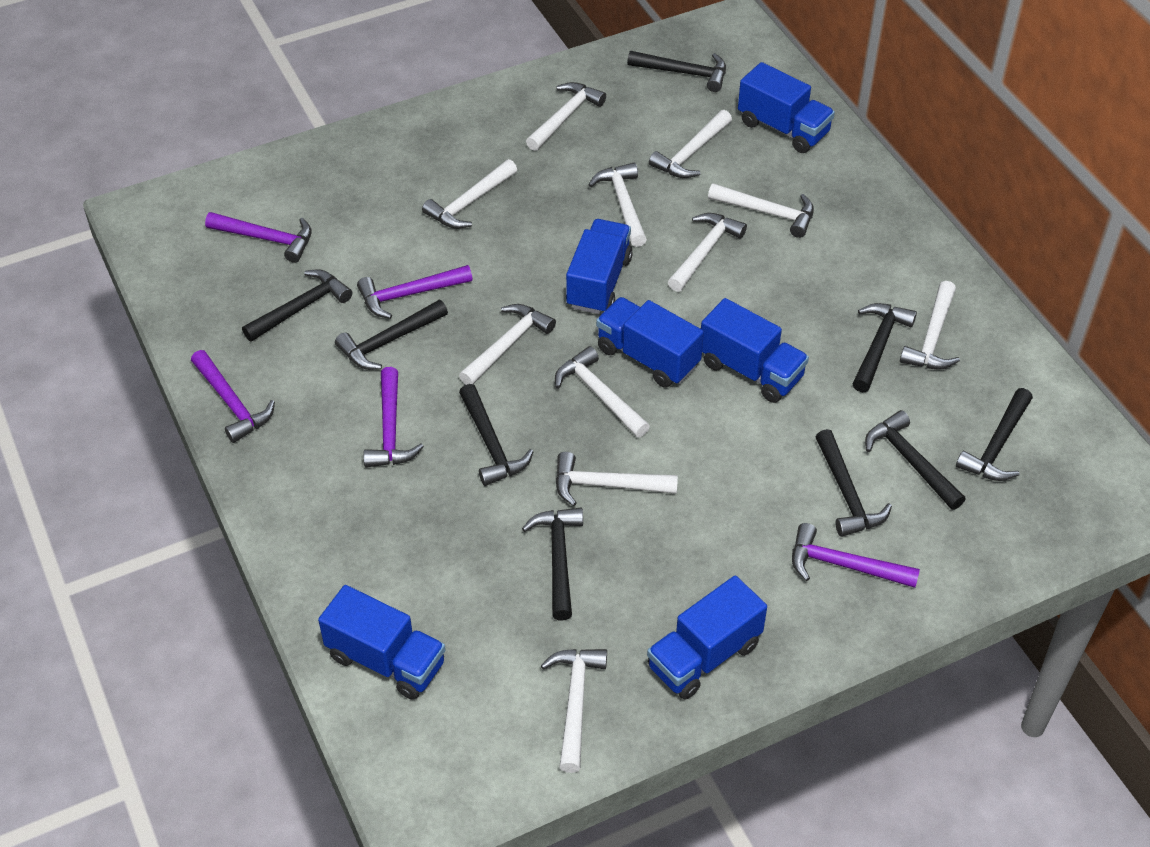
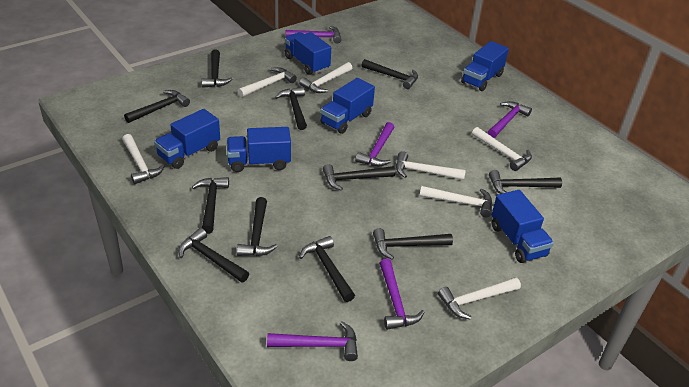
black hammer: 9 -> 11
white hammer: 11 -> 7

